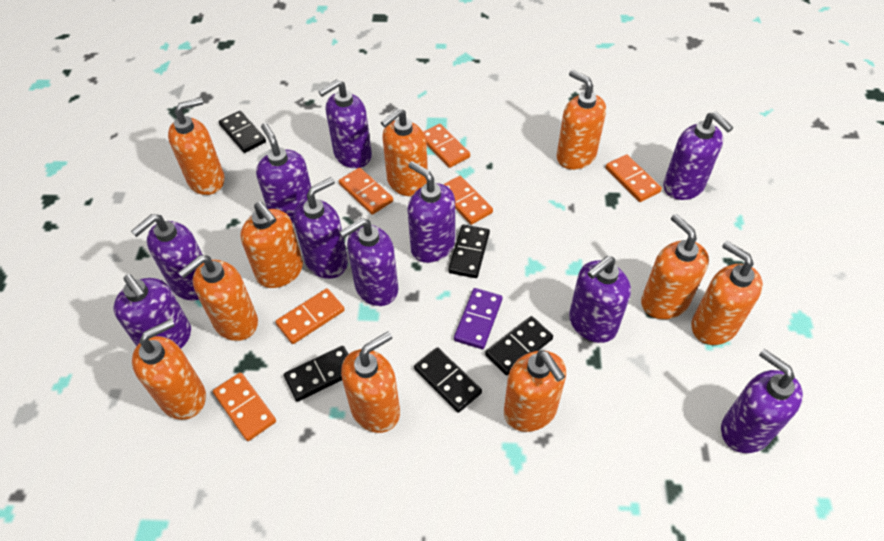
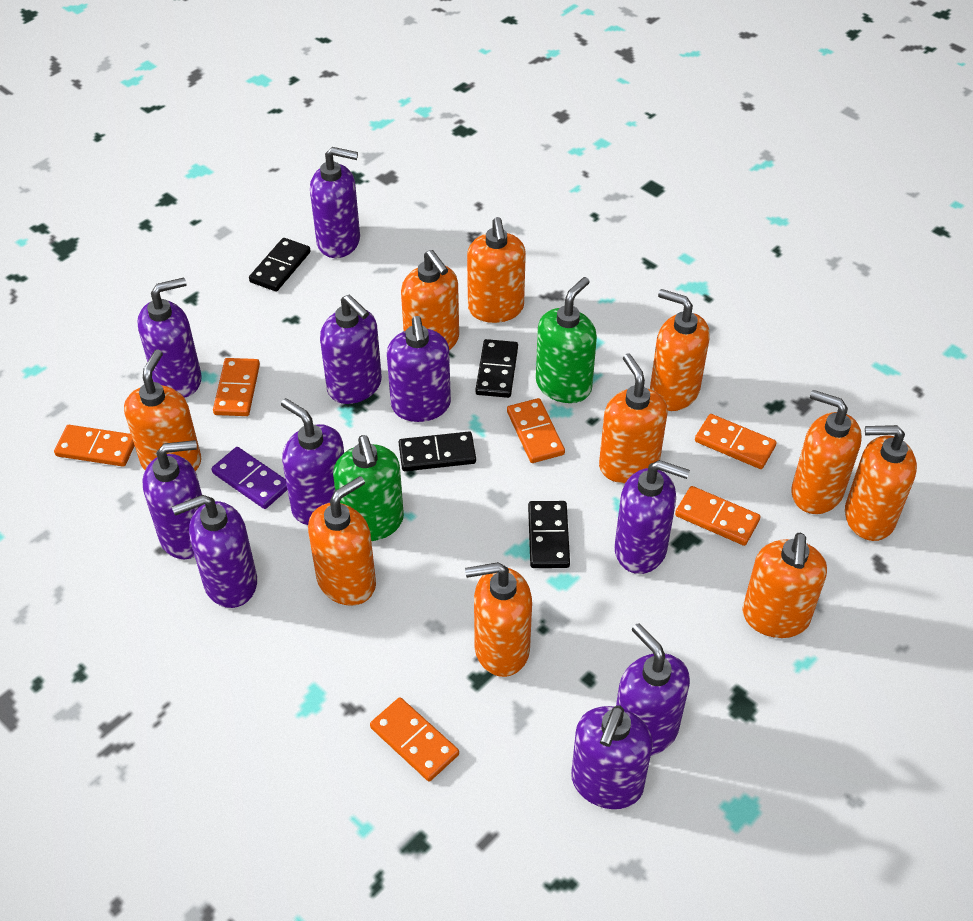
black domino: 5 -> 4
green soap dispenser: 0 -> 2

